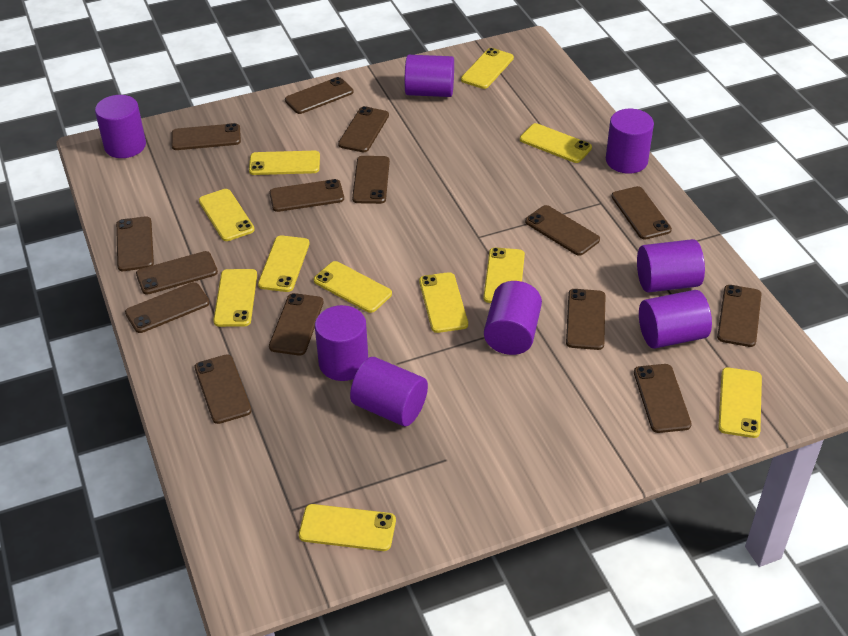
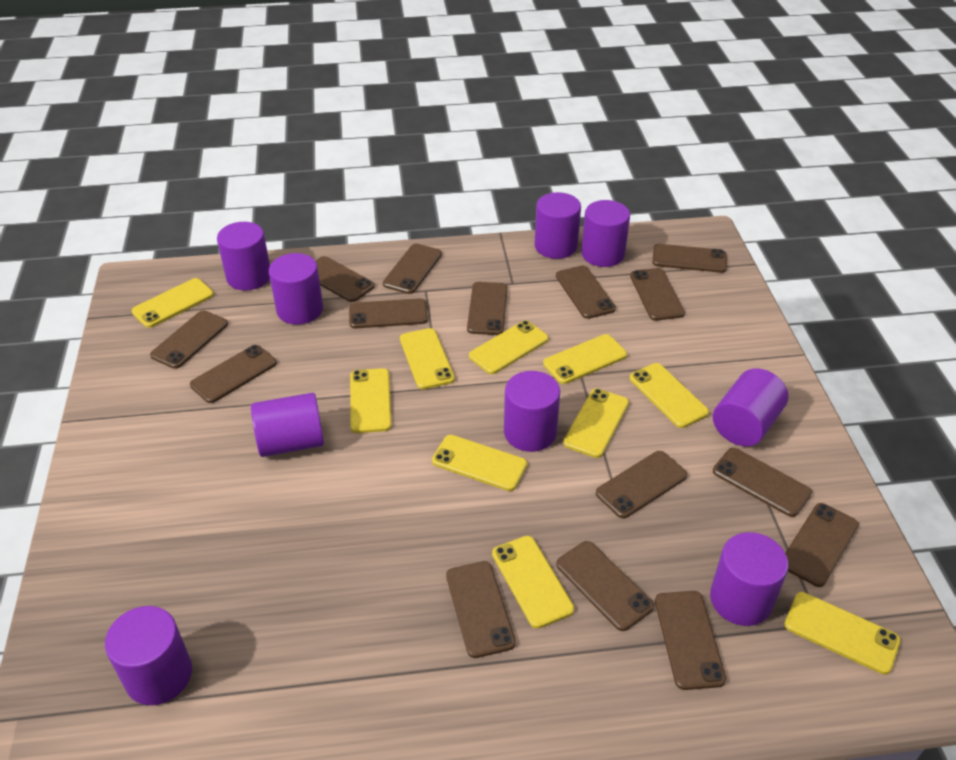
purple cylinder: 8 -> 9
yellow phone: 11 -> 10

